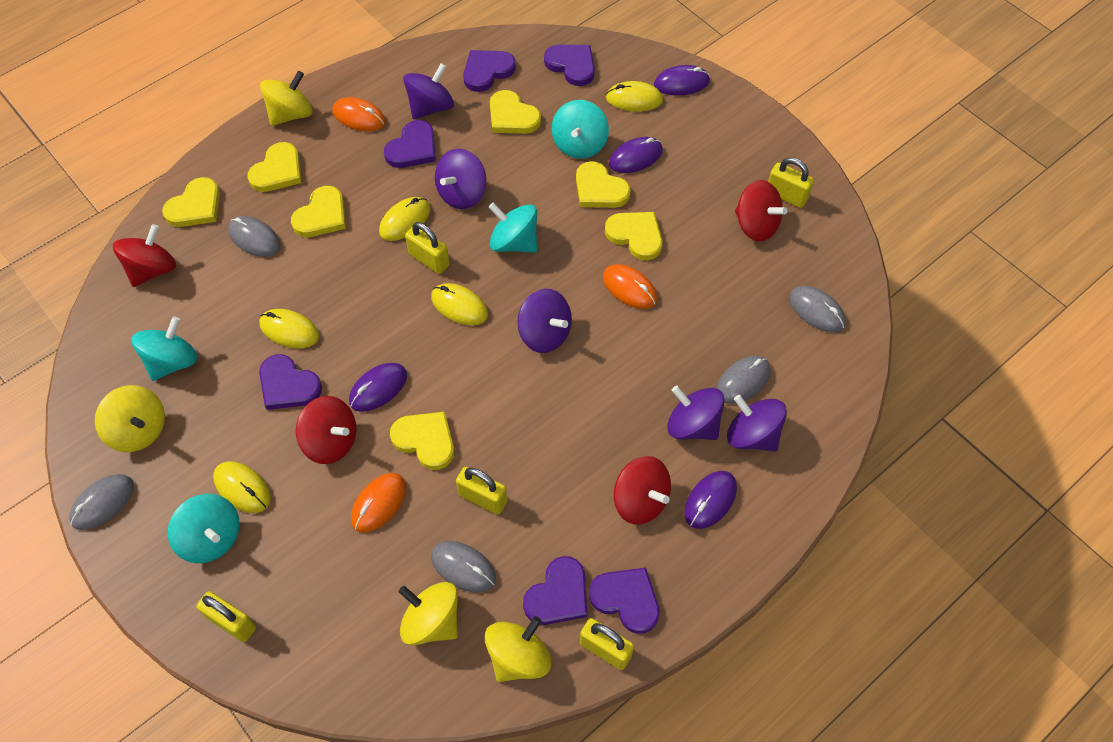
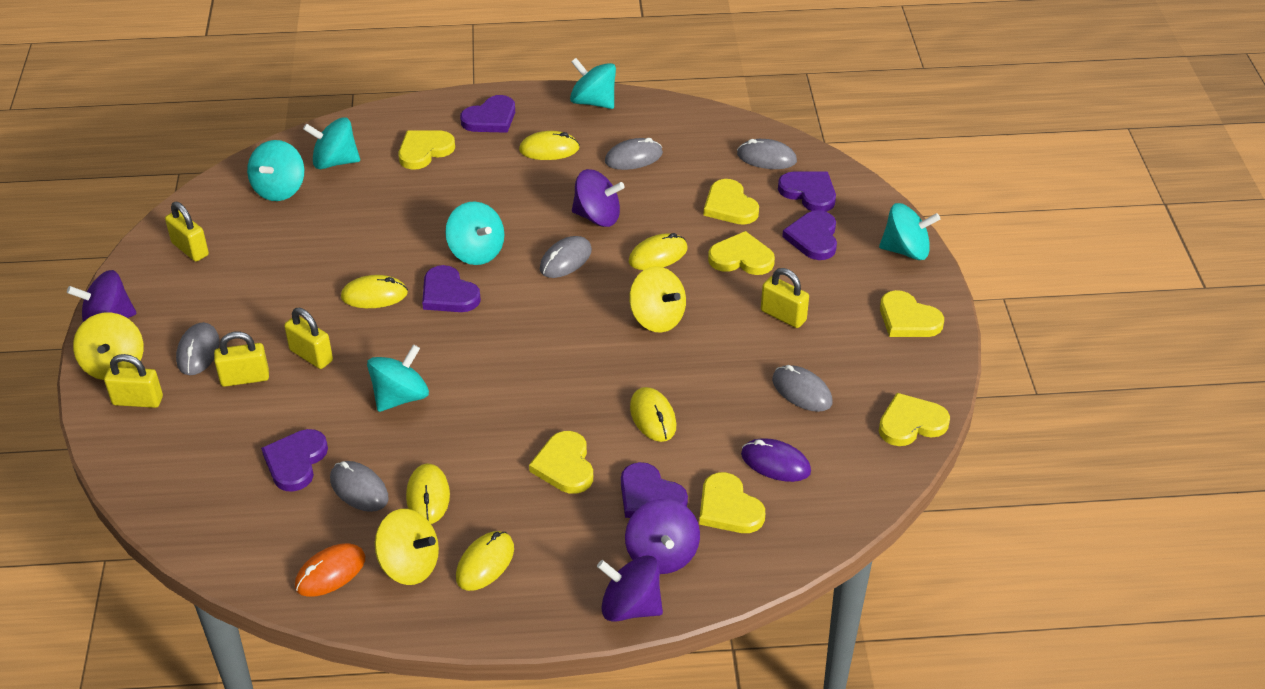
grey mouse: 5 -> 6
orange mouse: 3 -> 1
purple mouse: 4 -> 1
purple spinning top: 5 -> 4
red spinning top: 4 -> 0
turquoise spinning top: 4 -> 6
yellow mouse: 5 -> 6
yellow spinning top: 4 -> 3

